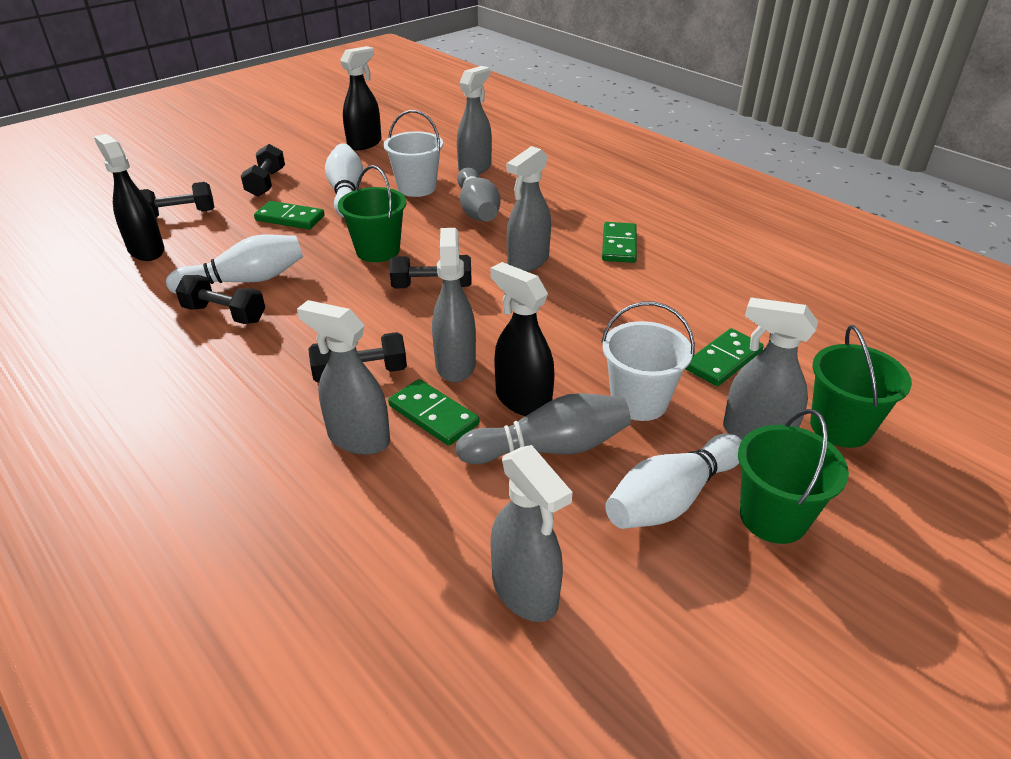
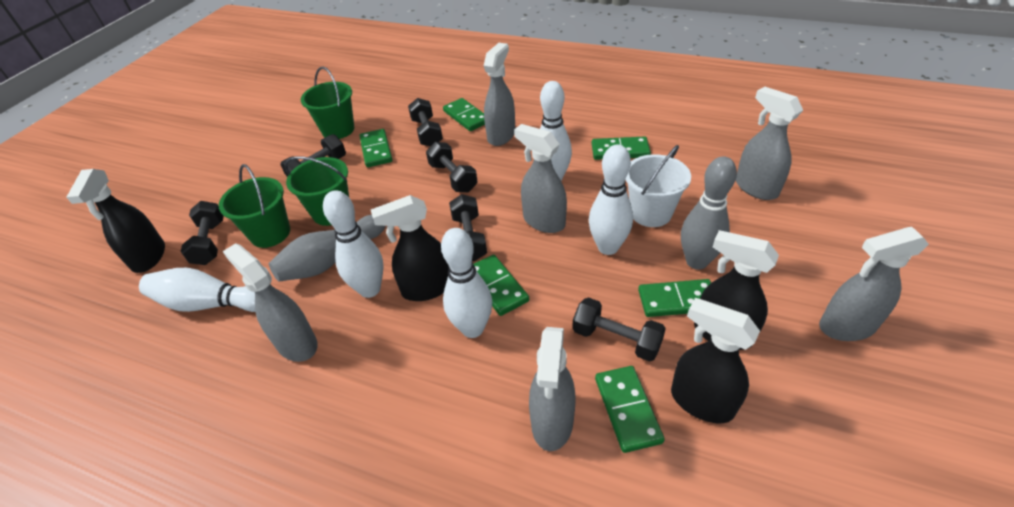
black dumbbell: 5 -> 6
black spray bottle: 3 -> 4
green domino: 4 -> 6
white bowling pin: 3 -> 5
white bucket: 2 -> 1

